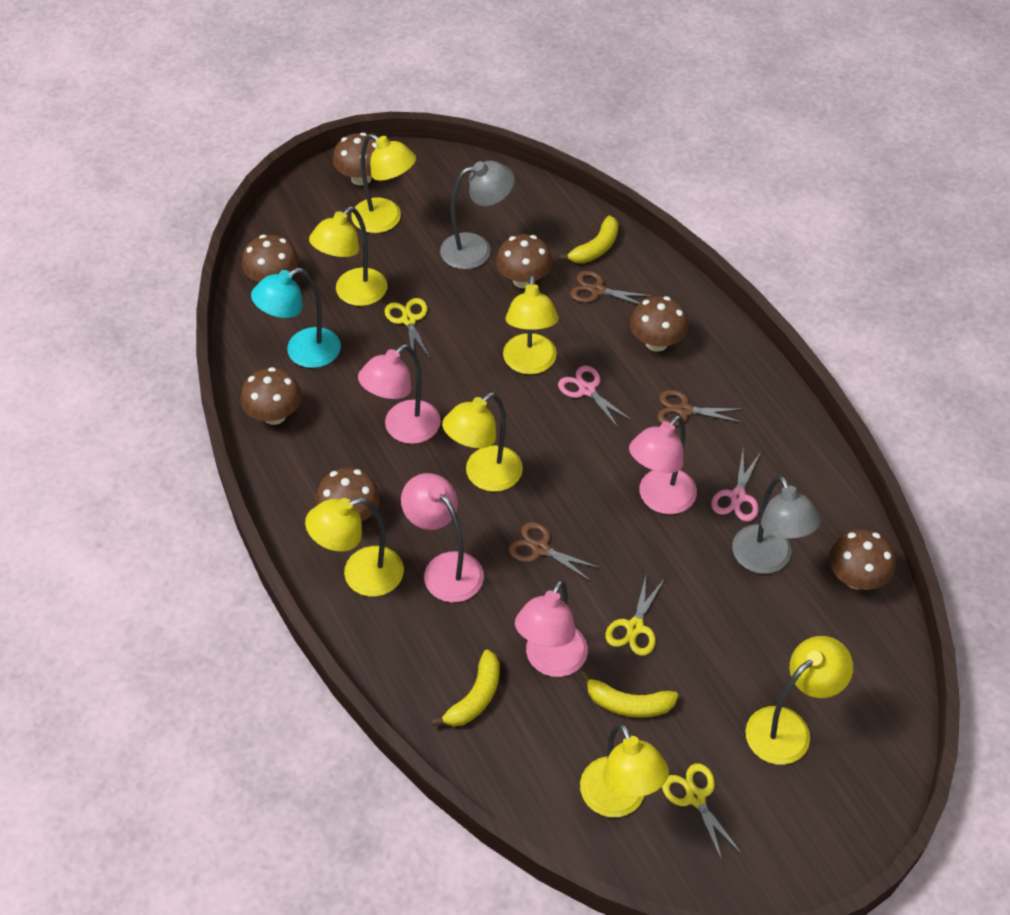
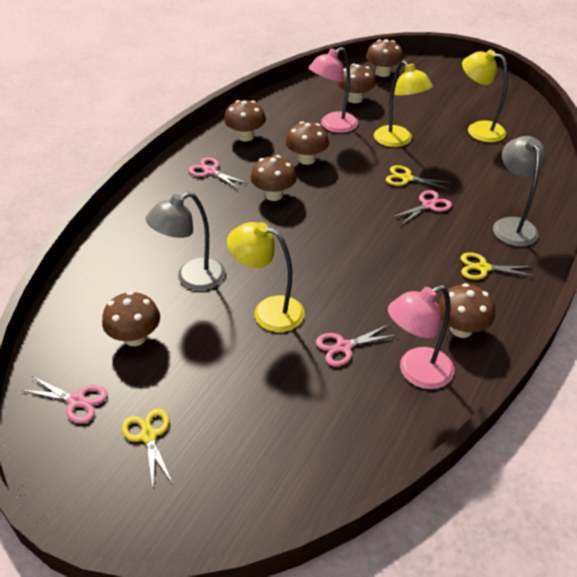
brown scissors: 3 -> 0
pink lamp: 4 -> 2
pink scissors: 2 -> 4
turquoise lamp: 1 -> 0
yellow banana: 3 -> 0
yellow lamp: 7 -> 3

